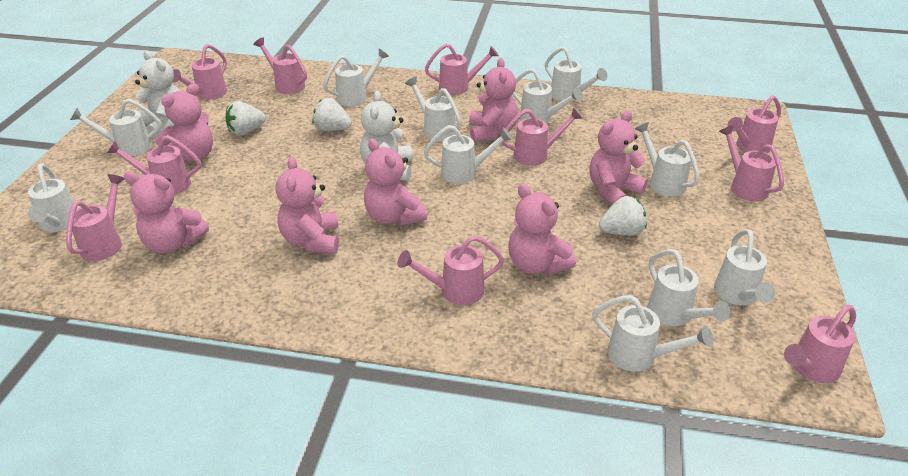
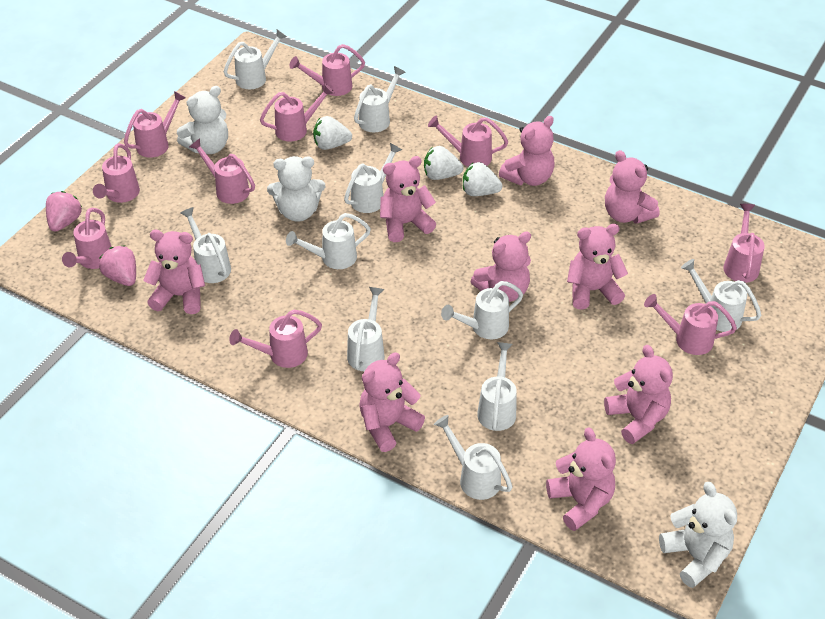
pink strawberry: 0 -> 2
pink teddy bear: 7 -> 9
white teddy bear: 2 -> 3
white watering can: 11 -> 10

